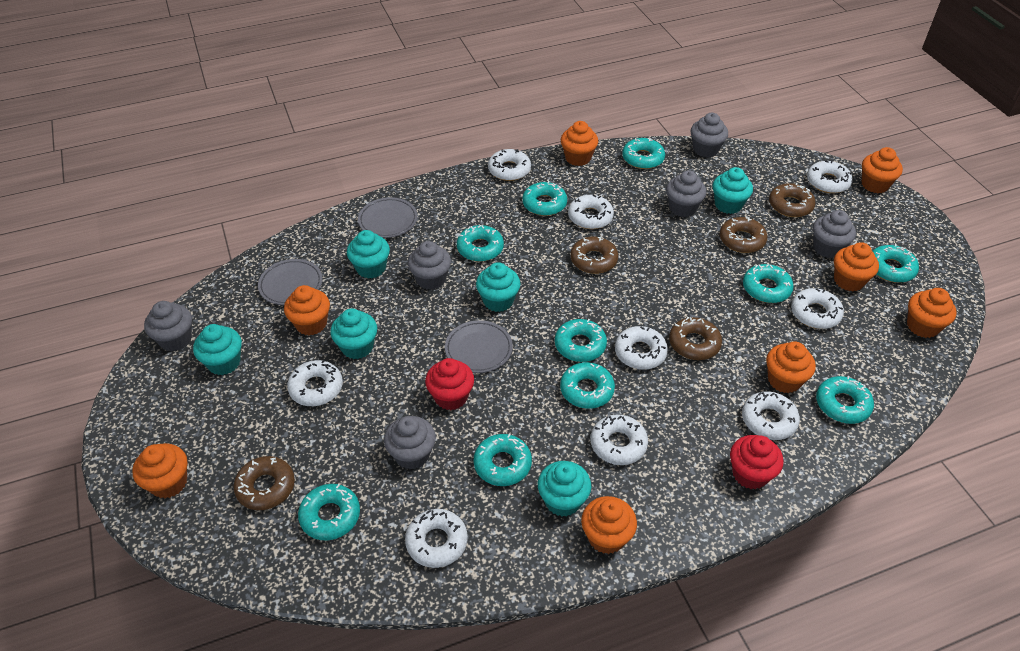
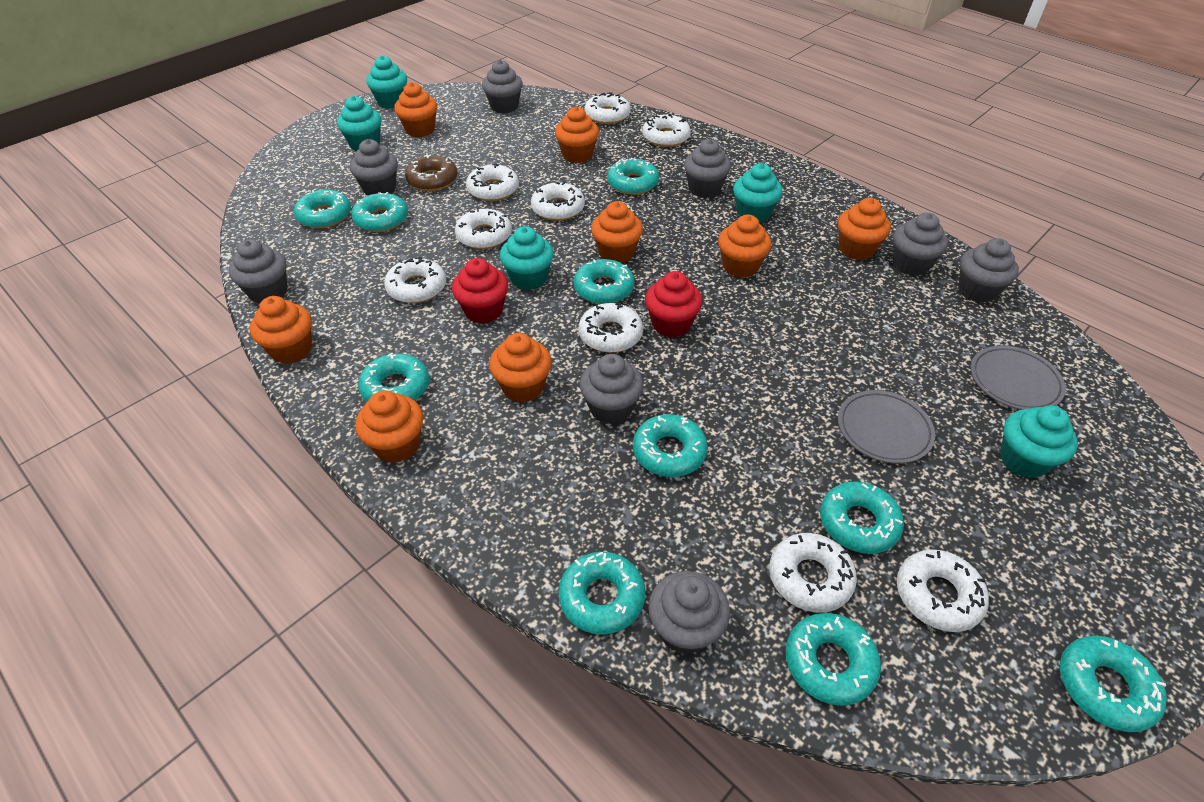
brown donut: 5 -> 1
grey cupcake: 6 -> 8
grey plate: 3 -> 2
turquoise cupcake: 6 -> 5

